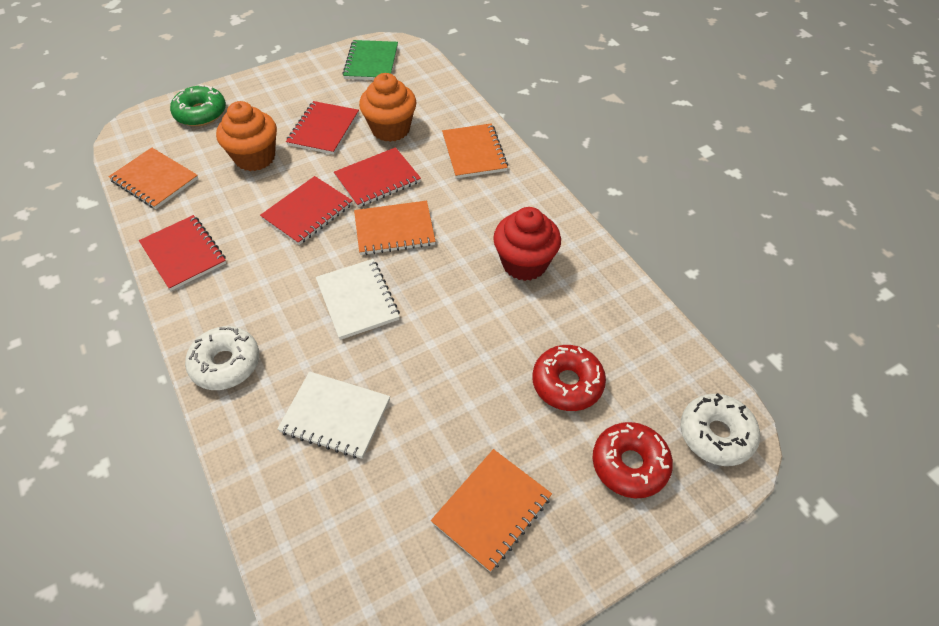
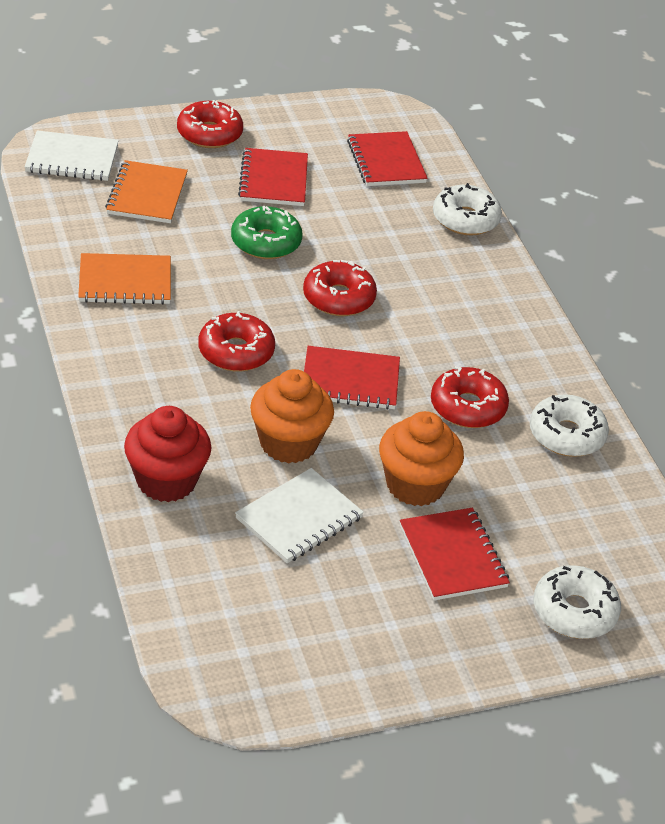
green notebook: 1 -> 0
orange notebook: 4 -> 2
red donut: 2 -> 4
white donut: 2 -> 3

